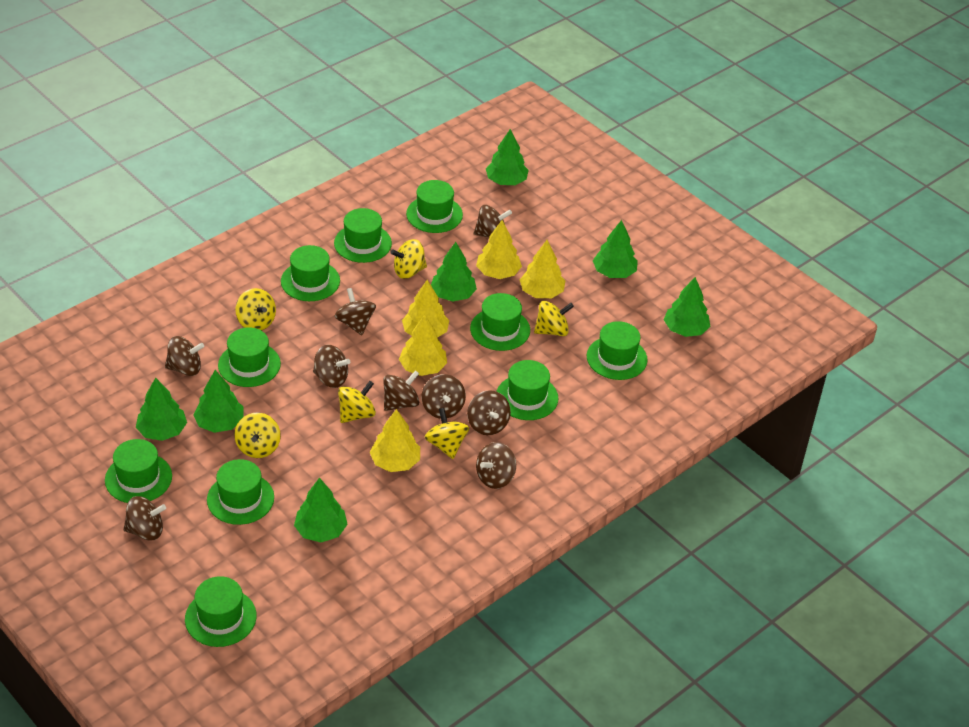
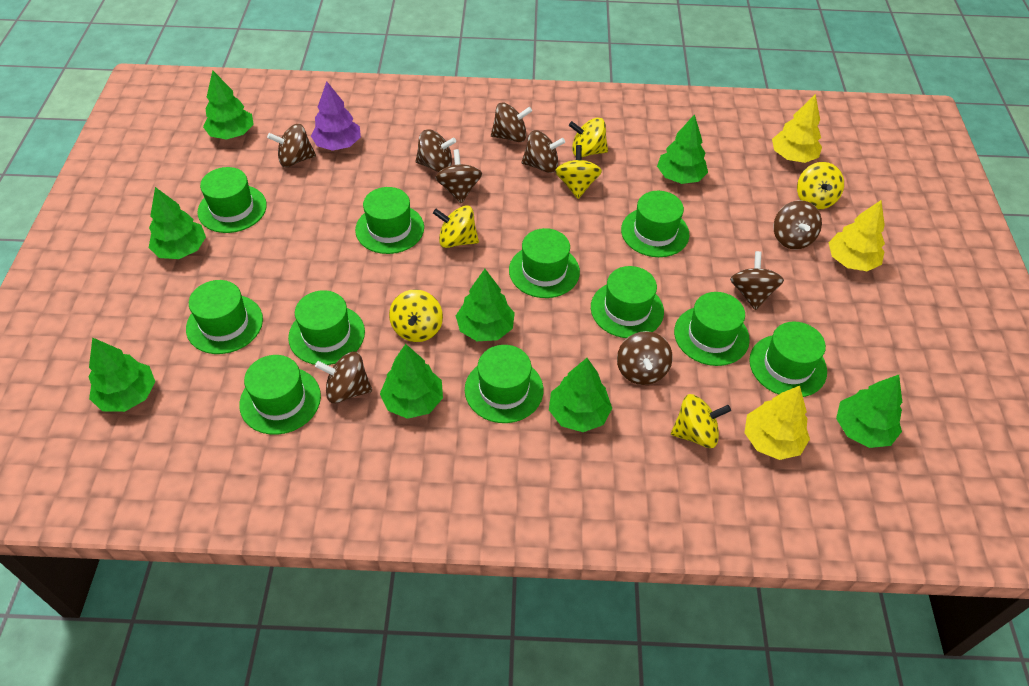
green hat: 10 -> 11
green tree: 7 -> 8
purple tree: 0 -> 1
yellow tree: 5 -> 3

